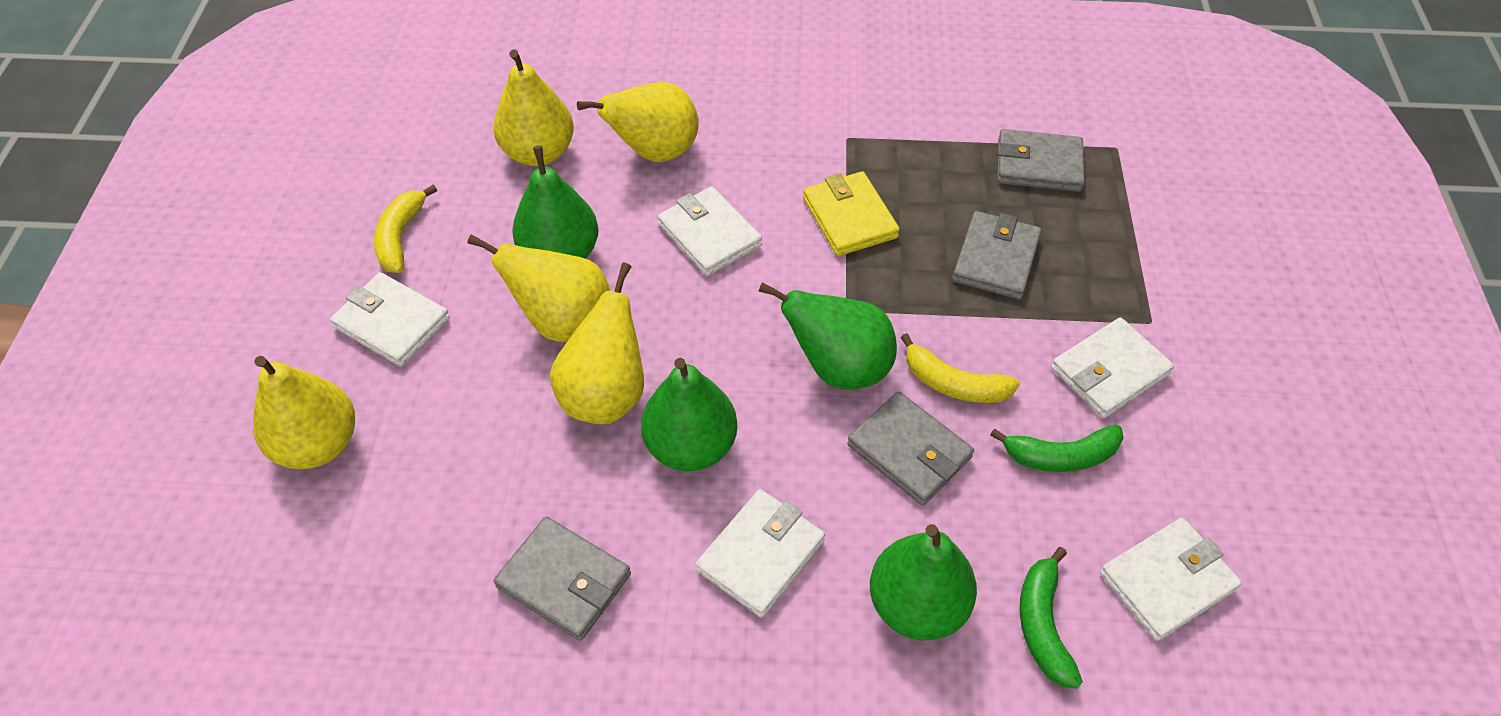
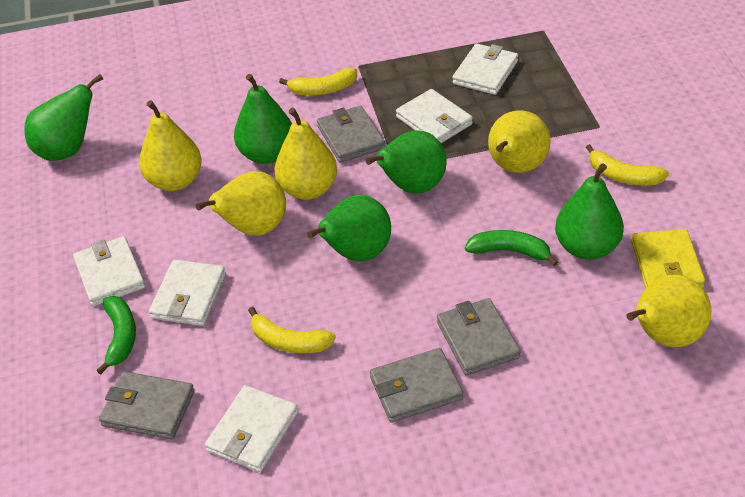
green pear: 4 -> 5
yellow banana: 2 -> 3

